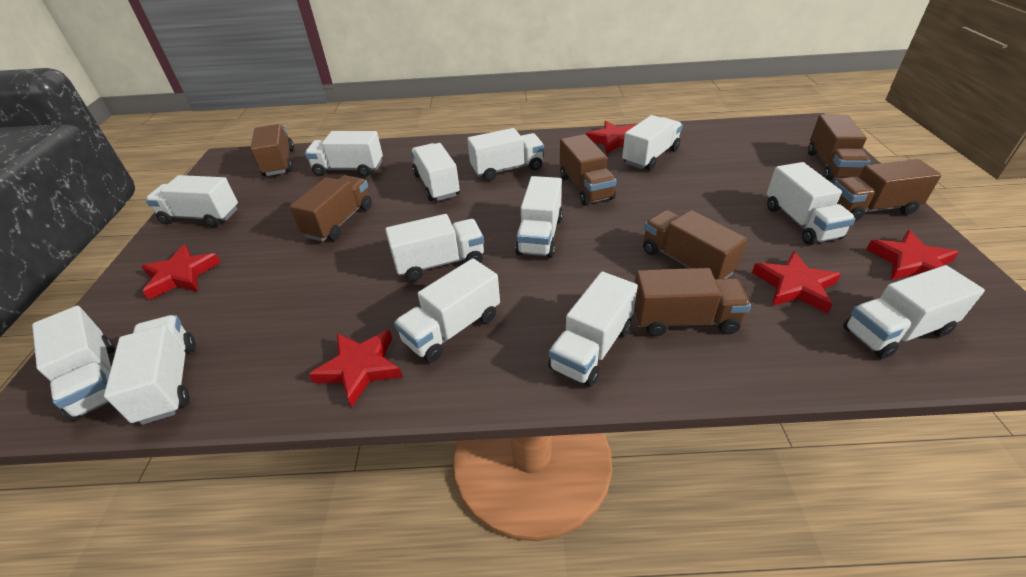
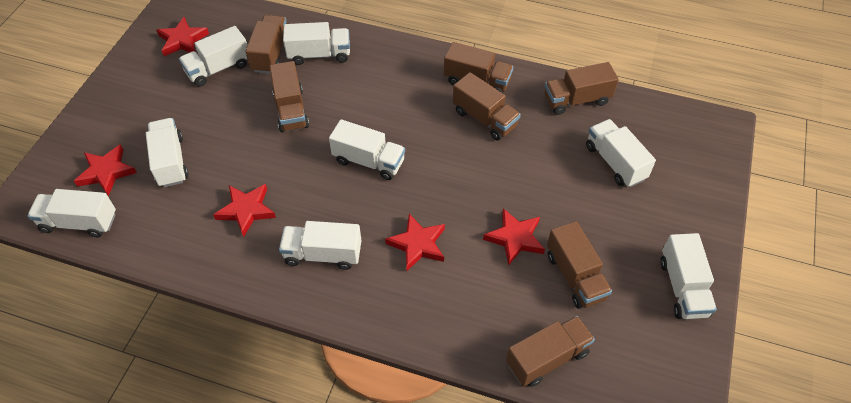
white truck: 13 -> 8

